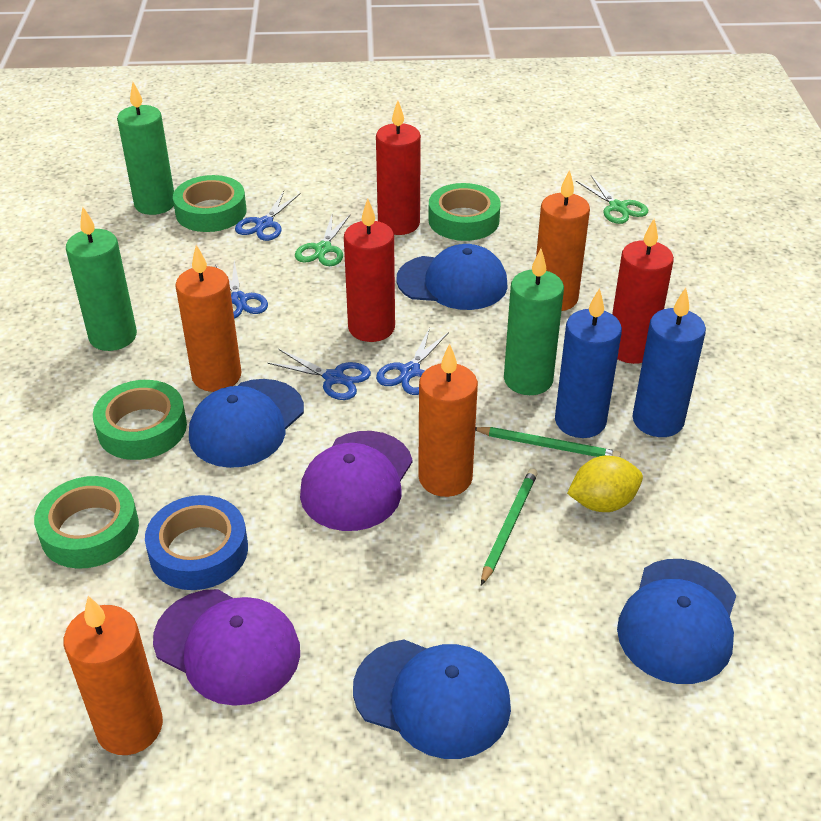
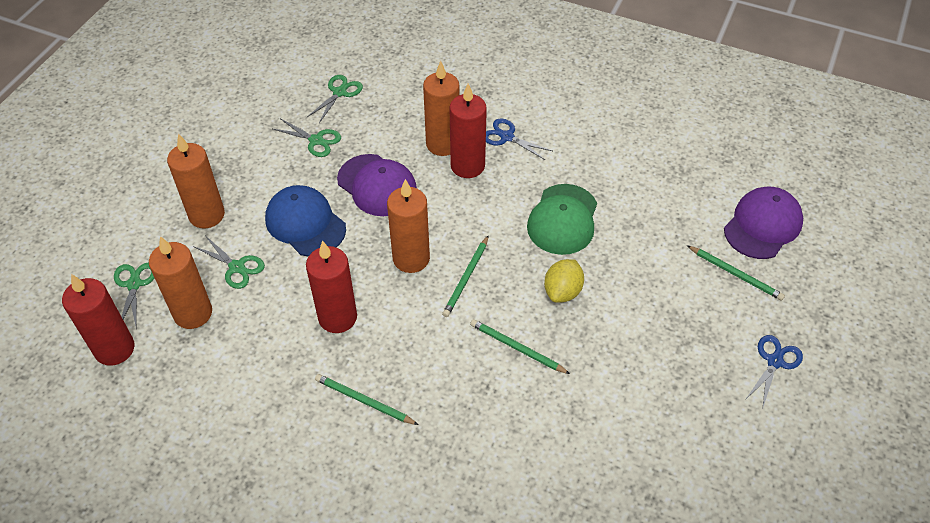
blue candle: 2 -> 0
blue cap: 4 -> 1
blue scissors: 4 -> 2
blue tape: 1 -> 0
green candle: 3 -> 0
green cap: 0 -> 1
green pencil: 2 -> 4
green scissors: 2 -> 4
green tape: 4 -> 0

